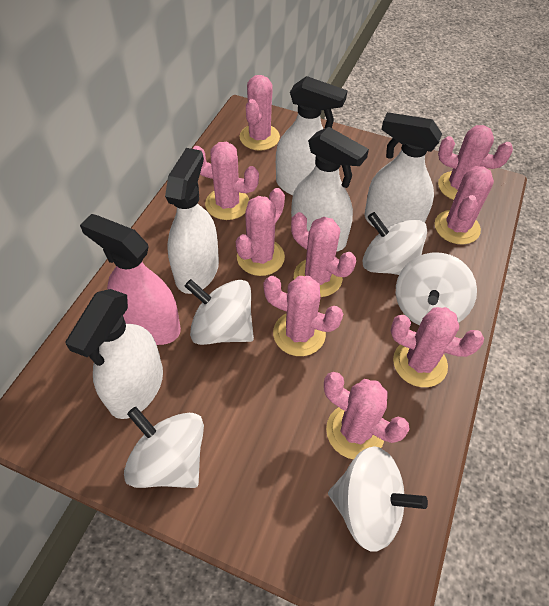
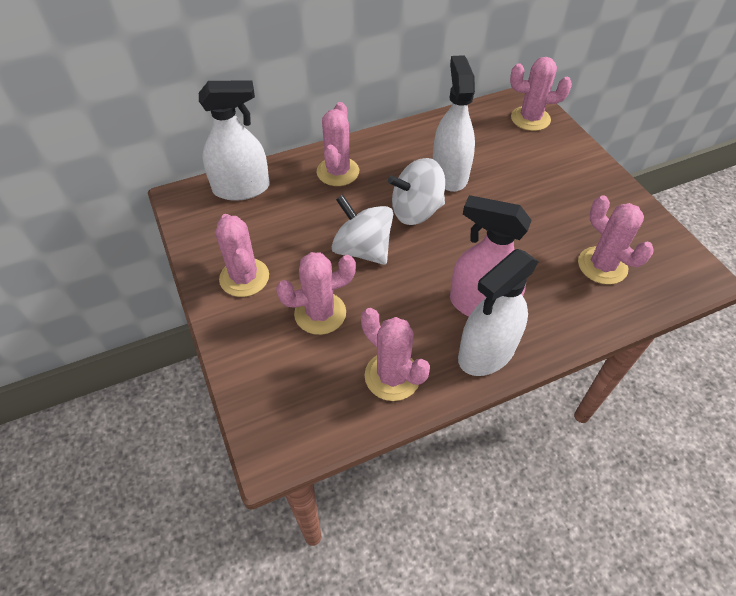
pink cactus: 9 -> 6
white spinning top: 5 -> 2
white spray bottle: 5 -> 3

